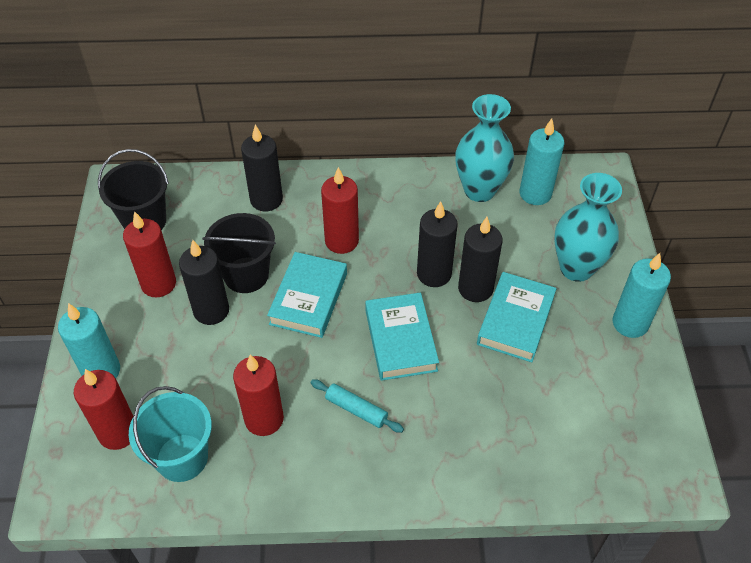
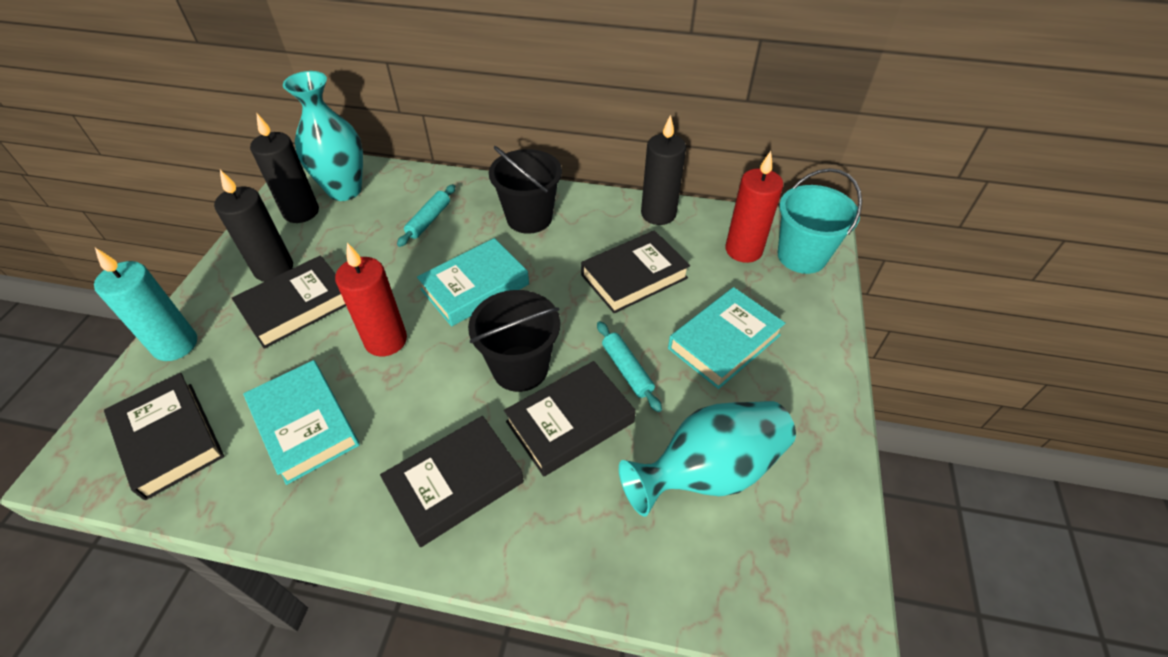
black book: 0 -> 5
black candle: 4 -> 3
red candle: 4 -> 2
turquoise candle: 3 -> 1
turquoise rolling pin: 1 -> 2

